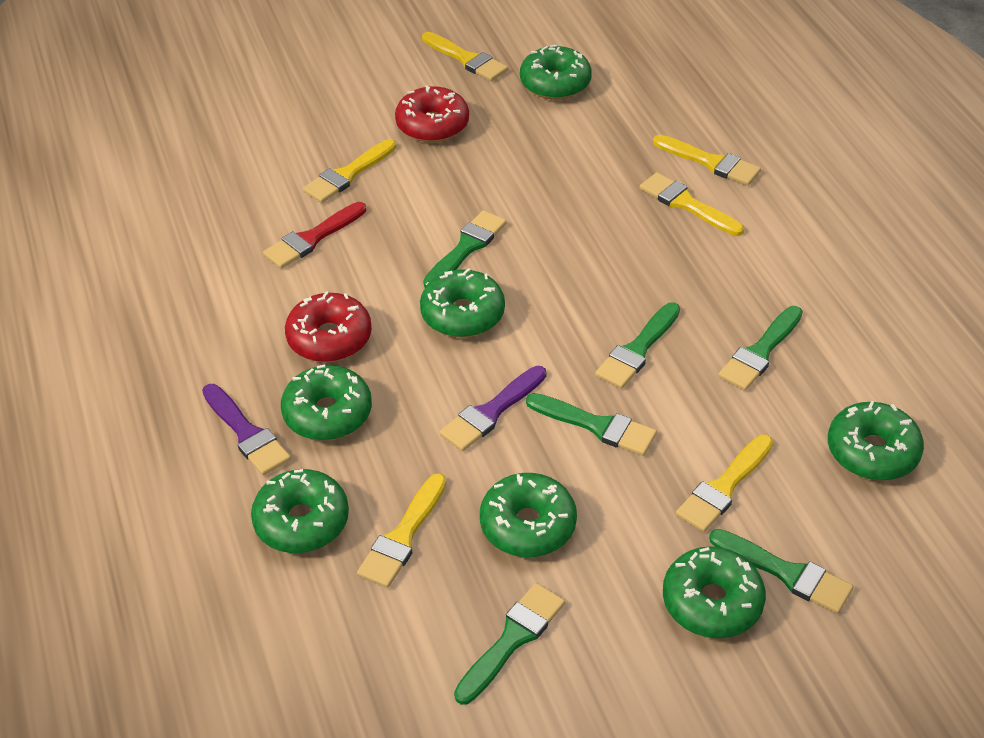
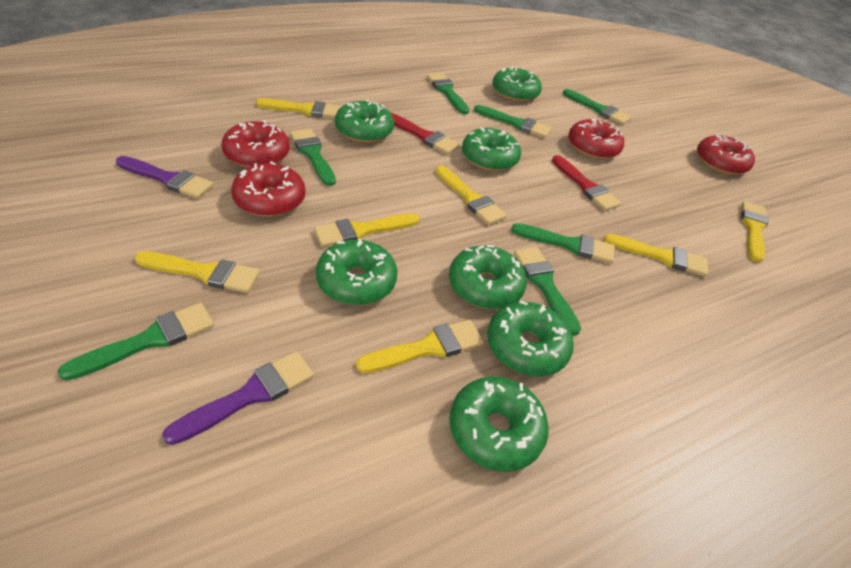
green brush: 6 -> 7
red brush: 1 -> 2
red donut: 2 -> 4
yellow brush: 6 -> 7

